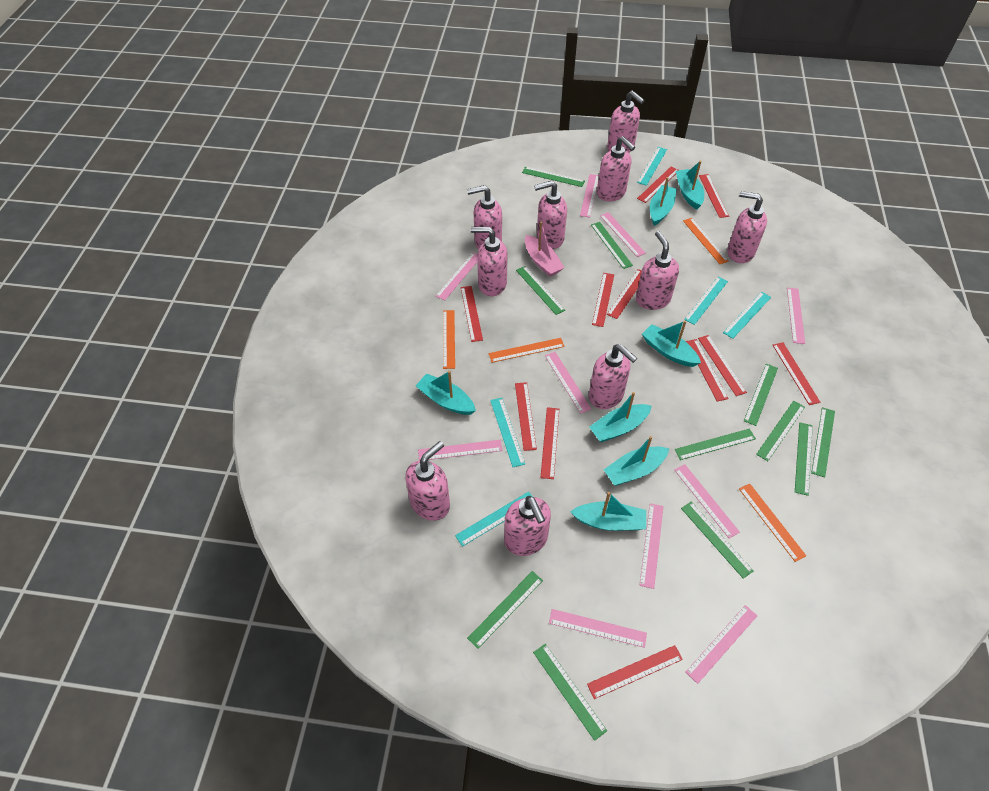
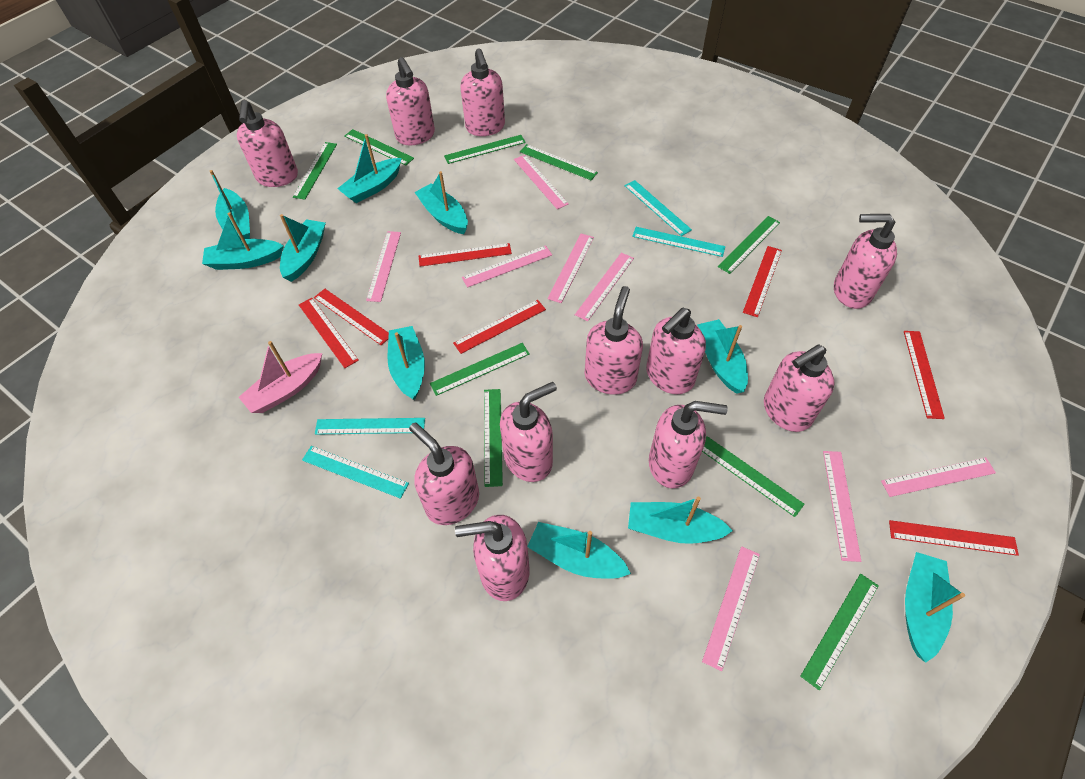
green ruler: 11 -> 9
orange ruler: 4 -> 0
pink ruler: 10 -> 8
pink soap dispenser: 10 -> 11
red ruler: 11 -> 7
turquoise boat: 7 -> 10
turquoise ruler: 5 -> 4

